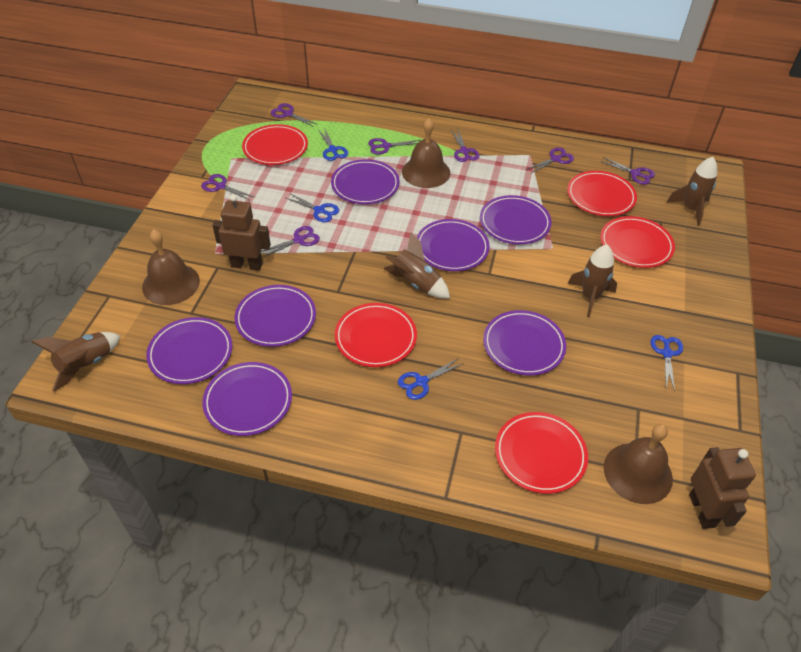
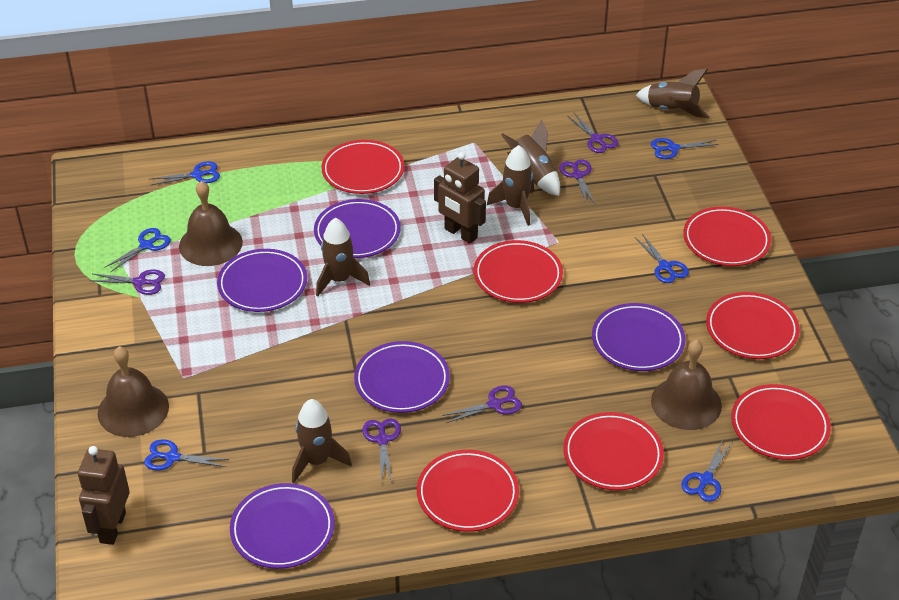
blue scissors: 4 -> 6
brown rocket: 4 -> 5
purple plate: 7 -> 5
purple scissors: 7 -> 5
red plate: 5 -> 7

